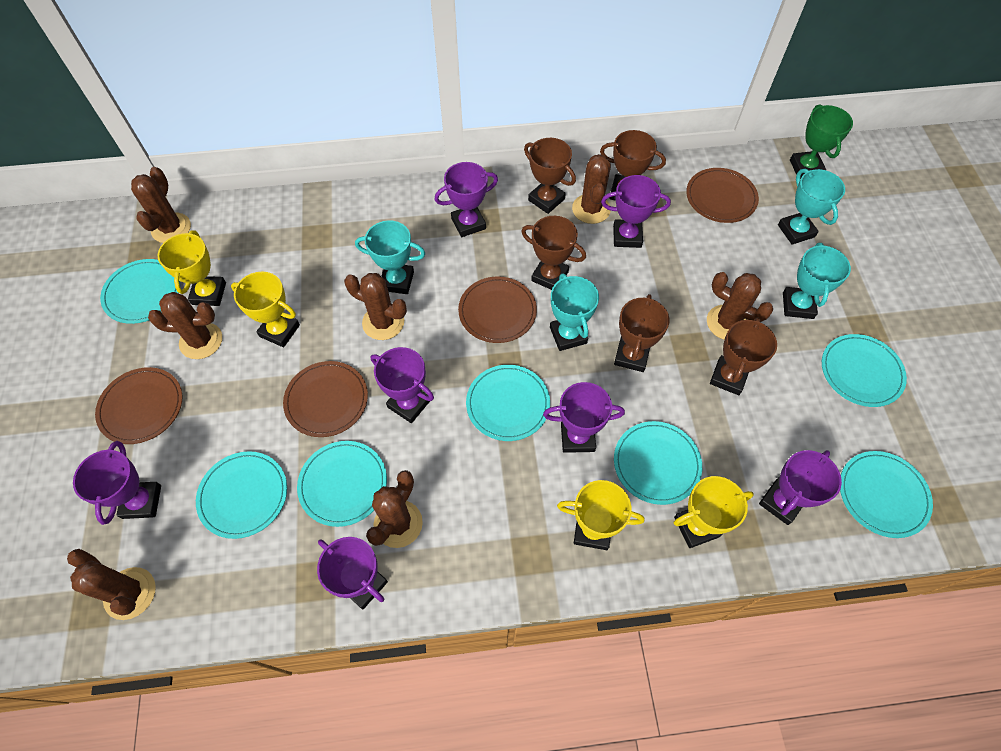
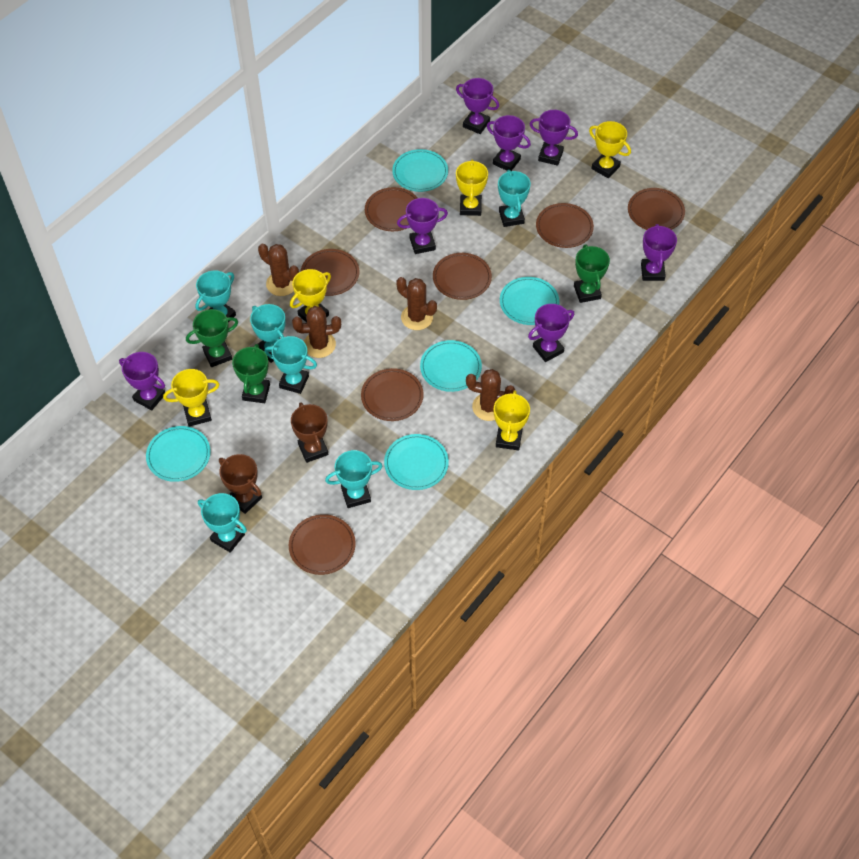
brown cactus: 7 -> 4
brown plate: 4 -> 7
brown trophy: 5 -> 2
green trophy: 1 -> 3
turquoise plate: 7 -> 5
turquoise trophy: 4 -> 6
yellow trophy: 4 -> 5

